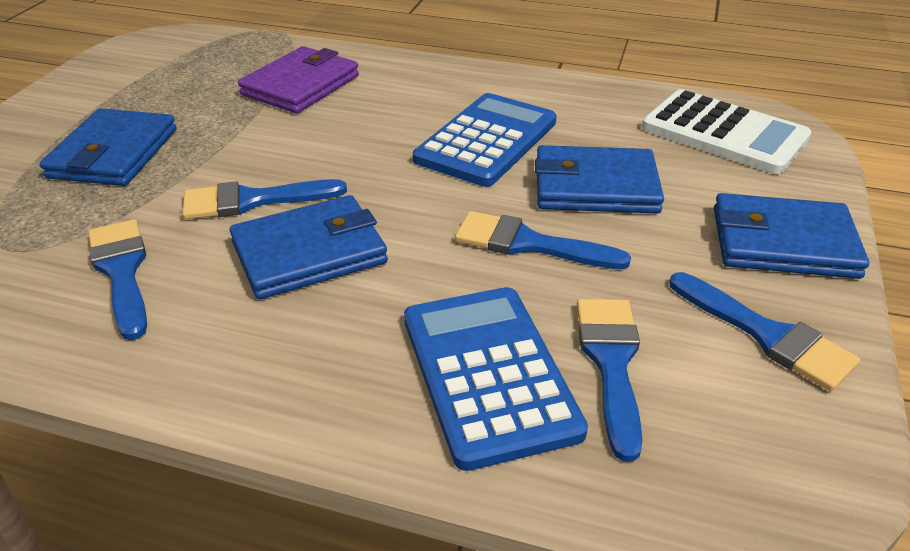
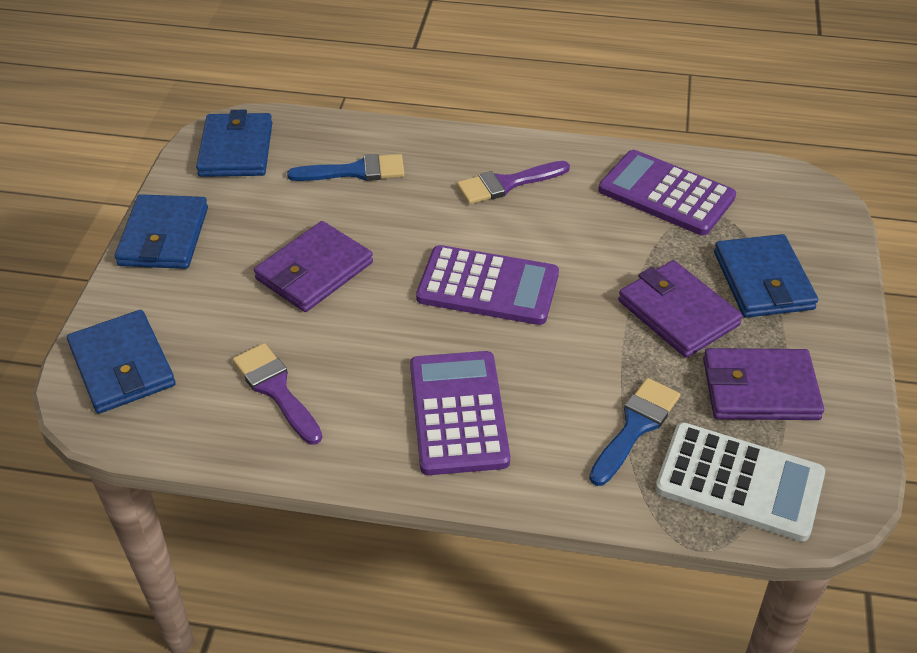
blue brush: 5 -> 2
blue calculator: 2 -> 0
purple brush: 0 -> 2
purple calculator: 0 -> 3
purple wallet: 1 -> 3

